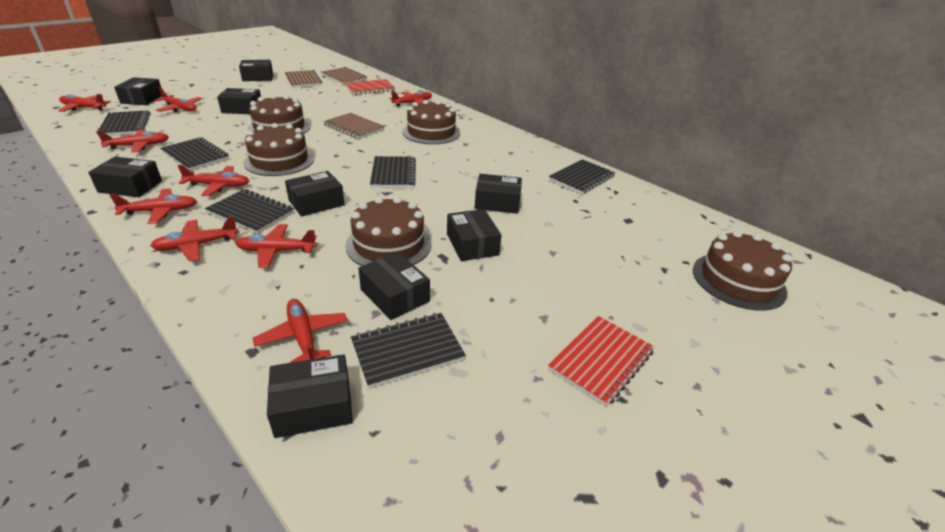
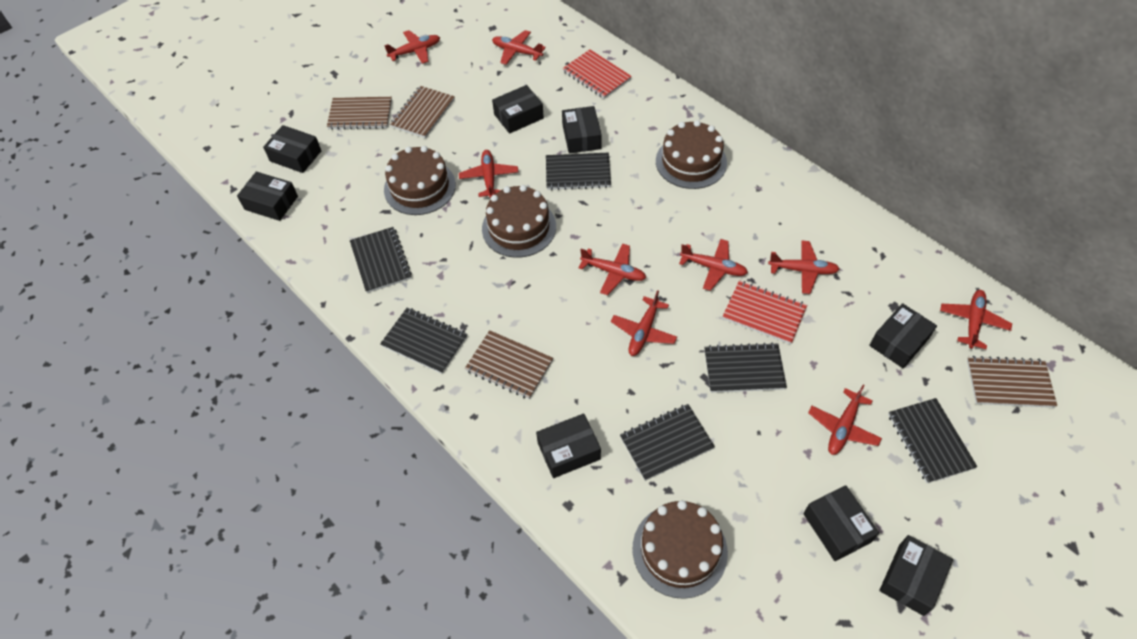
black box: 9 -> 8
brown cake: 5 -> 4
brown notebook: 3 -> 4

